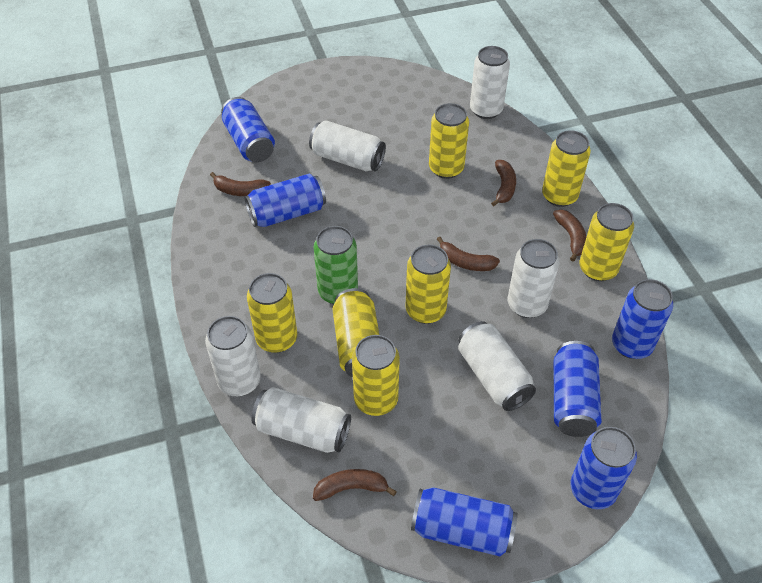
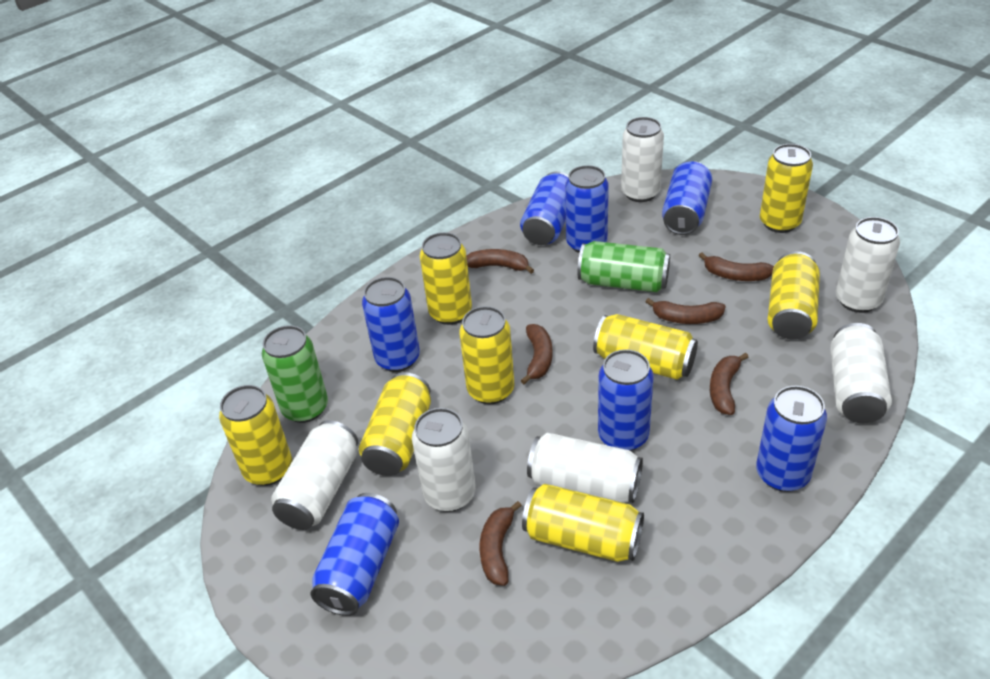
blue can: 6 -> 7
brown banana: 5 -> 6
green can: 1 -> 2
yellow can: 7 -> 8

